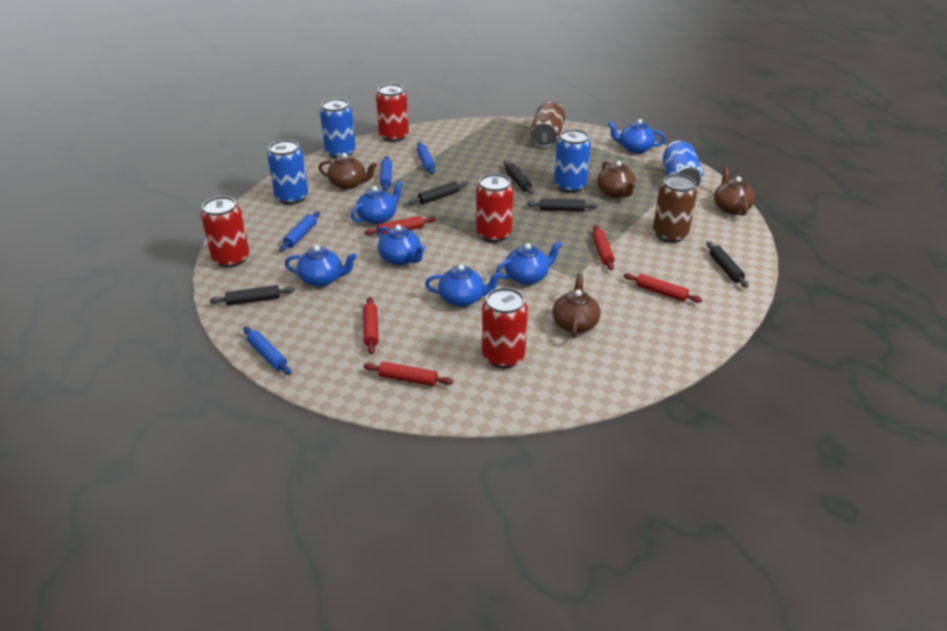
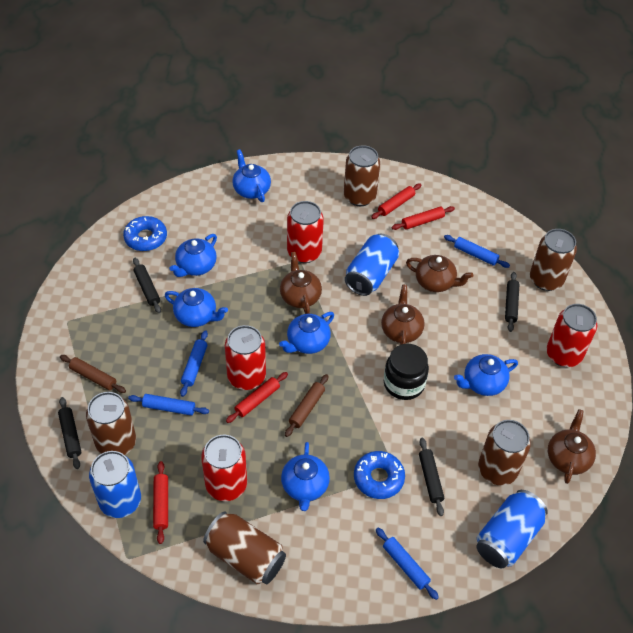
black jar: 0 -> 1
black rolling pin: 5 -> 4
blue can: 4 -> 3
blue donut: 0 -> 2
brown can: 2 -> 5
brown rolling pin: 0 -> 2
red rolling pin: 5 -> 4

